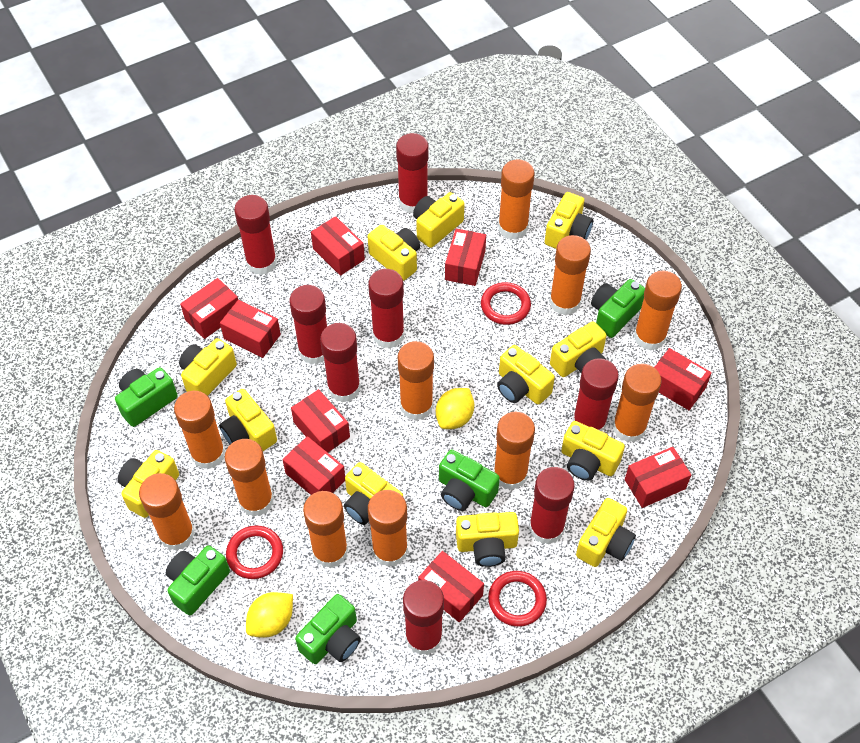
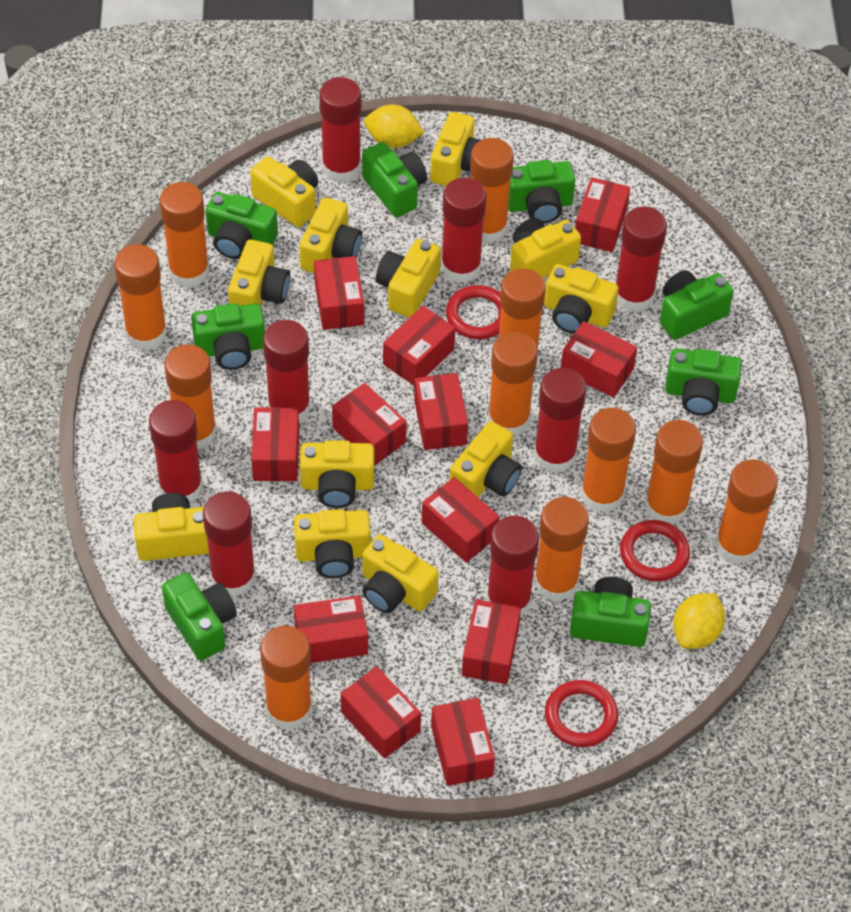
green camera: 5 -> 8
red box: 9 -> 12

